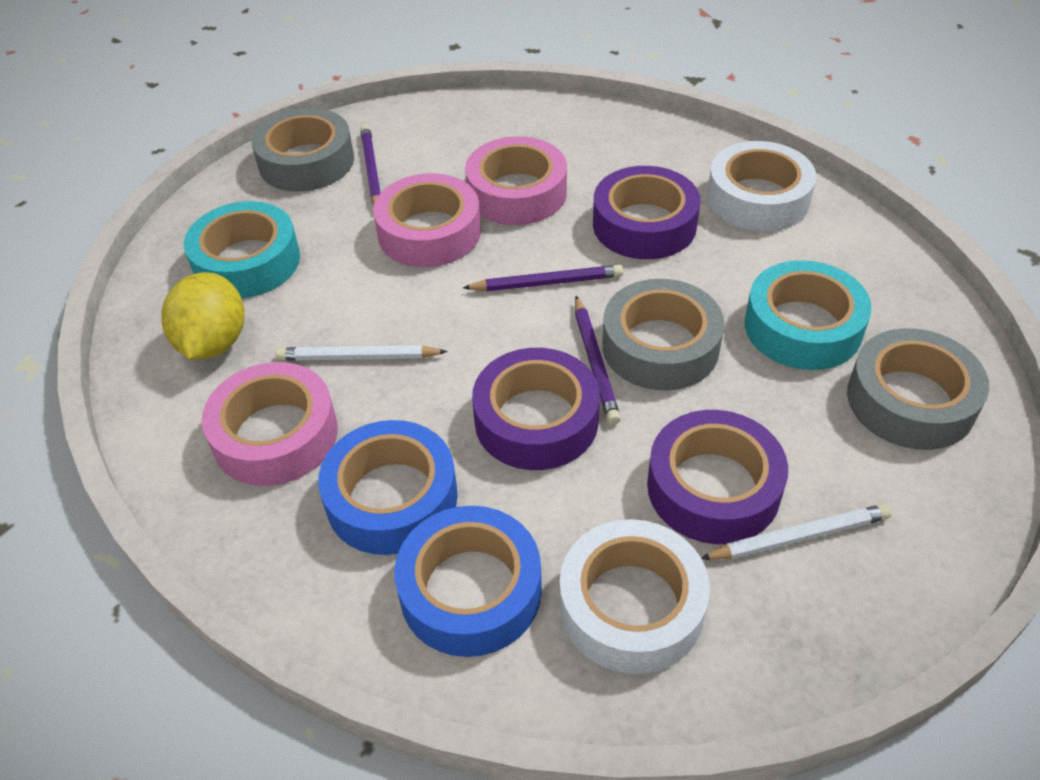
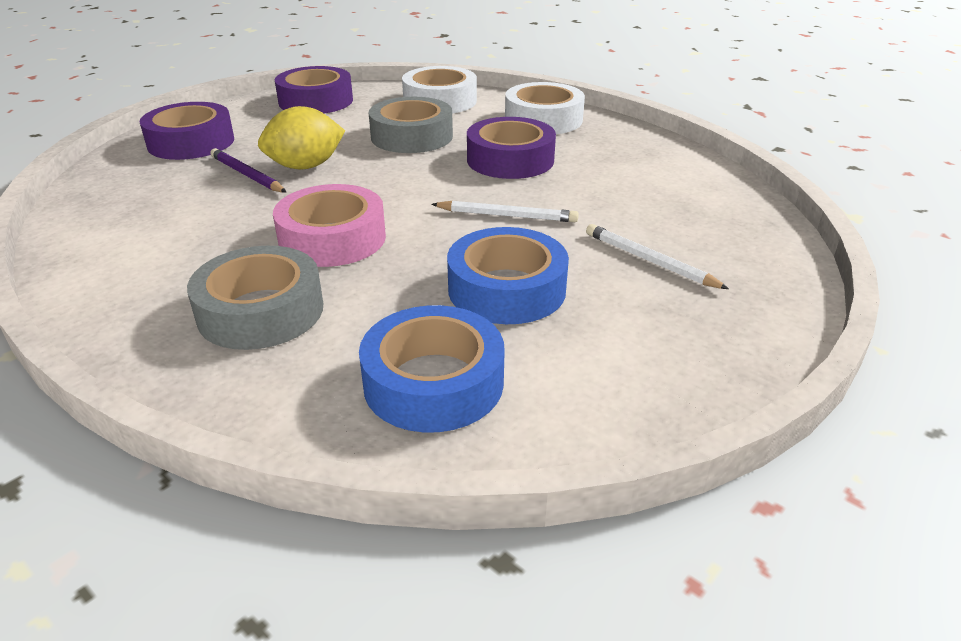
grey tape: 3 -> 2
pink tape: 3 -> 1
purple pencil: 3 -> 1
turquoise tape: 2 -> 0

